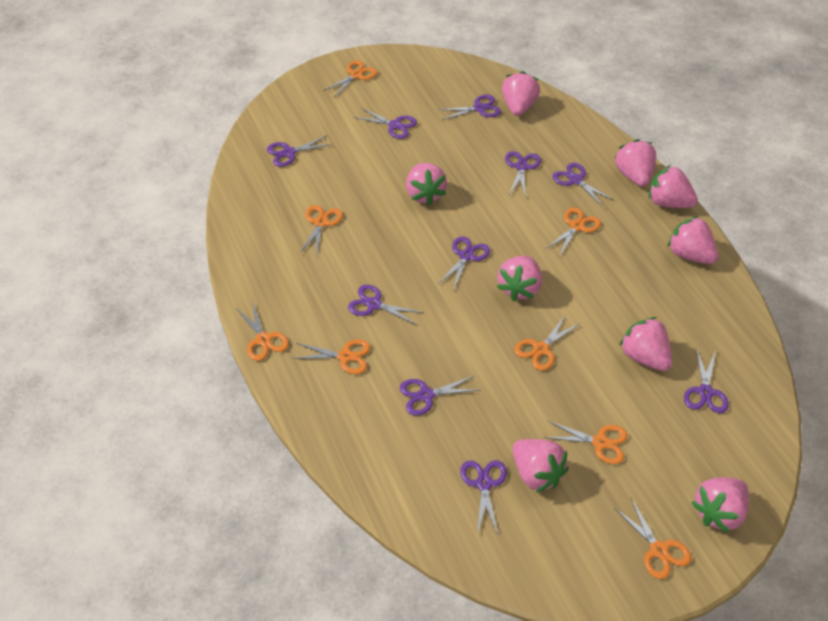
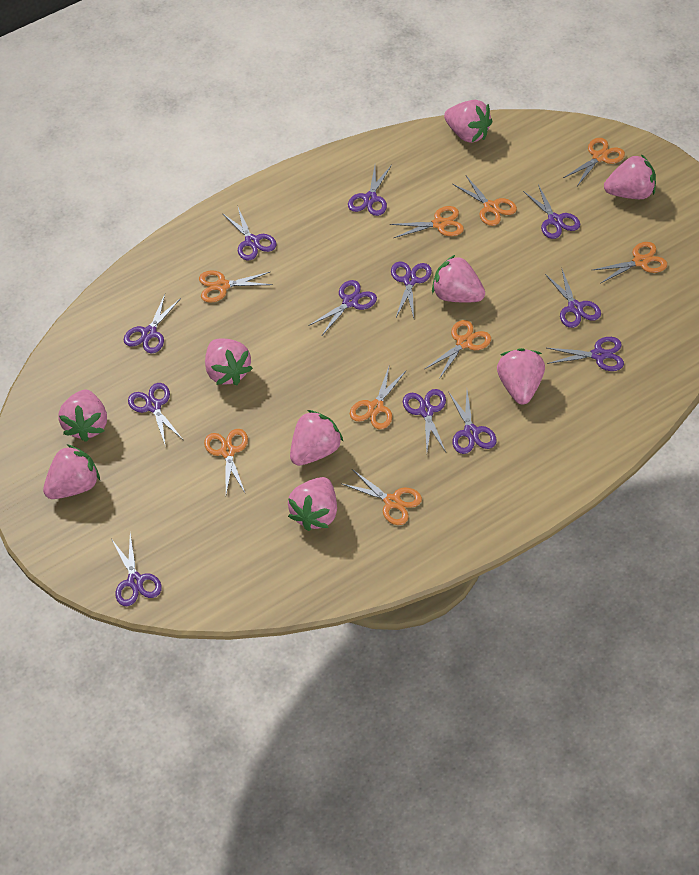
orange scissors: 8 -> 9
purple scissors: 10 -> 12

